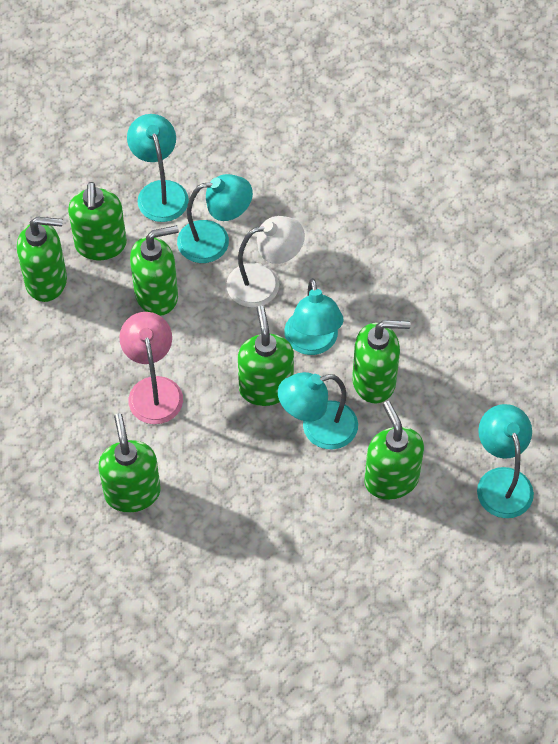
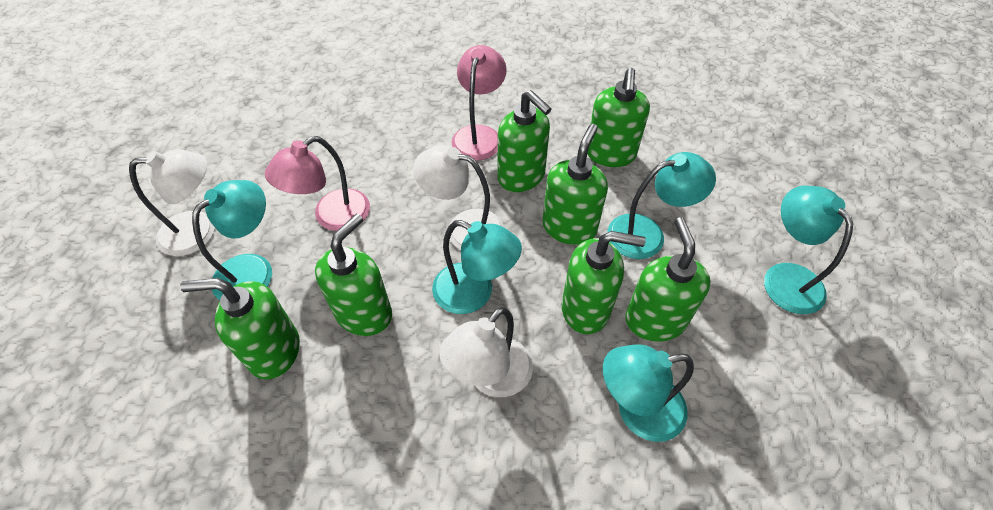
pink lamp: 1 -> 2
white lamp: 1 -> 3

